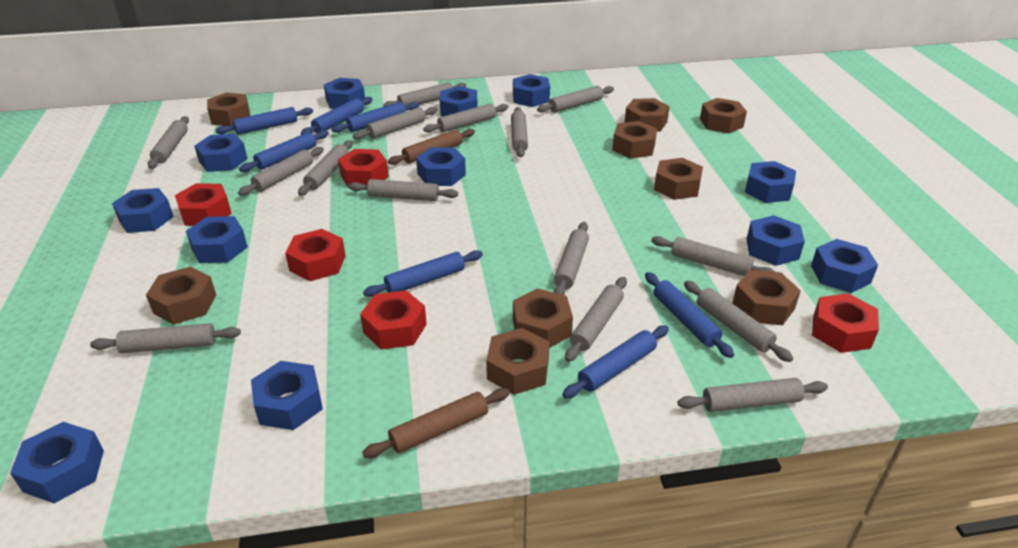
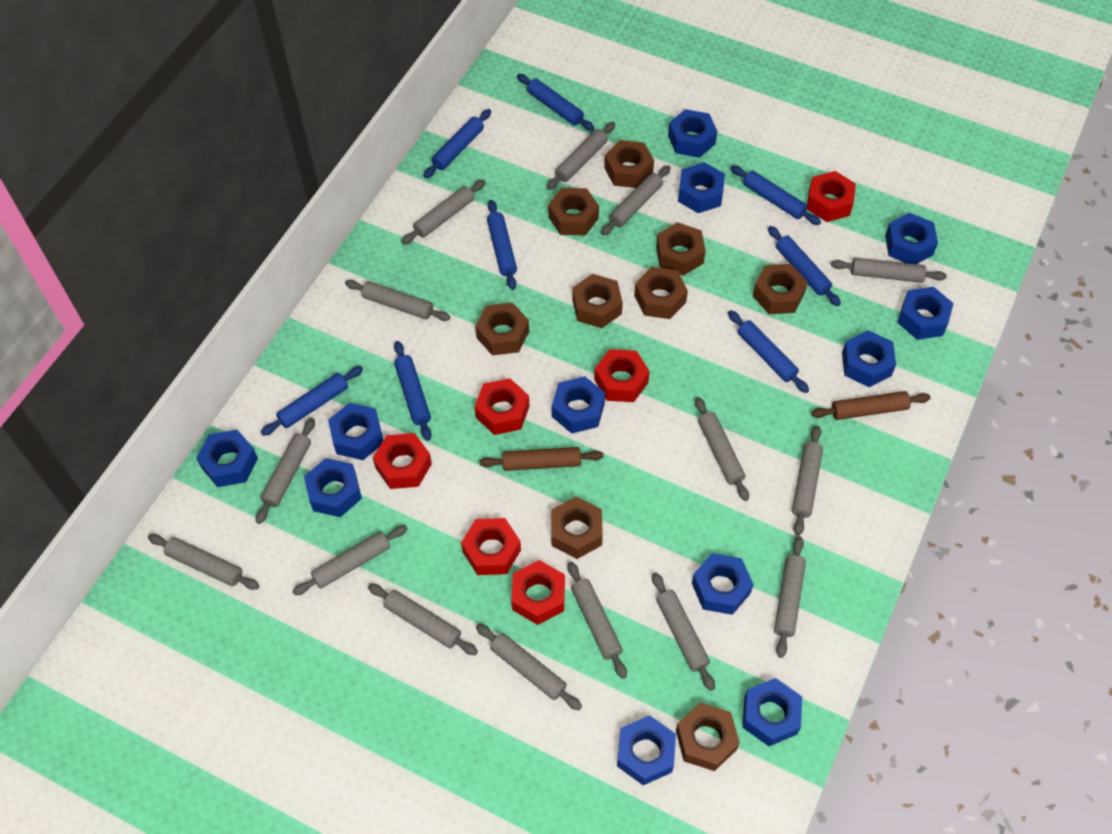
blue rolling pin: 7 -> 8
red nut: 5 -> 6

